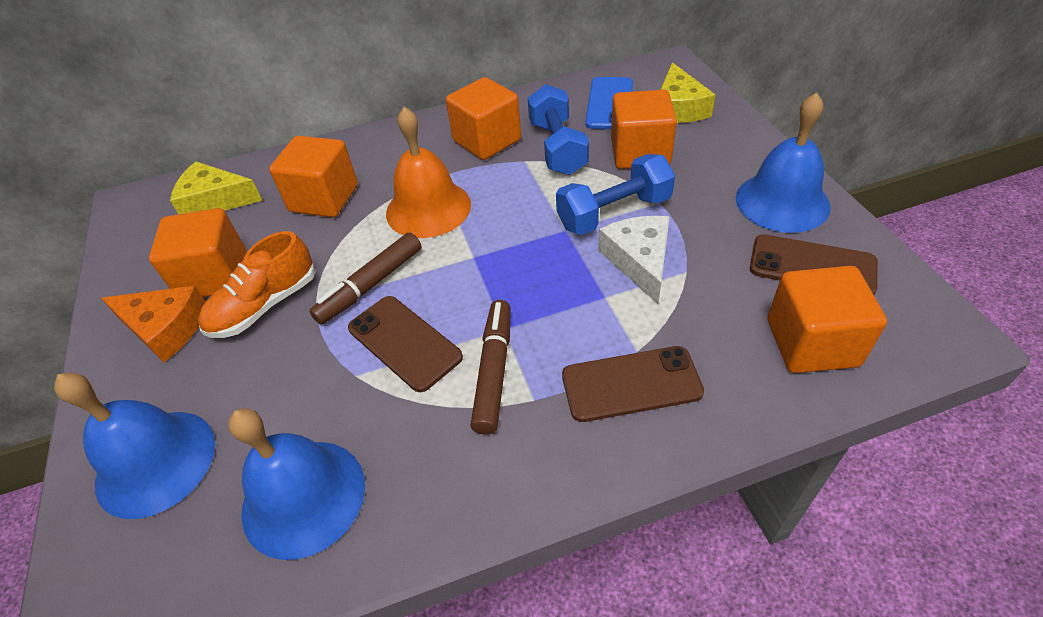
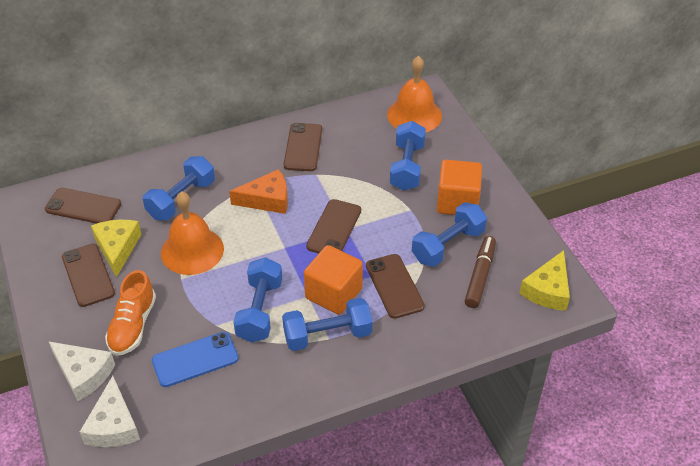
blue bell: 3 -> 0
blue dumbbell: 2 -> 5
brown marker: 2 -> 1
brown phone: 3 -> 5
orange bell: 1 -> 2
orange cube: 5 -> 2
white cheese: 1 -> 2

